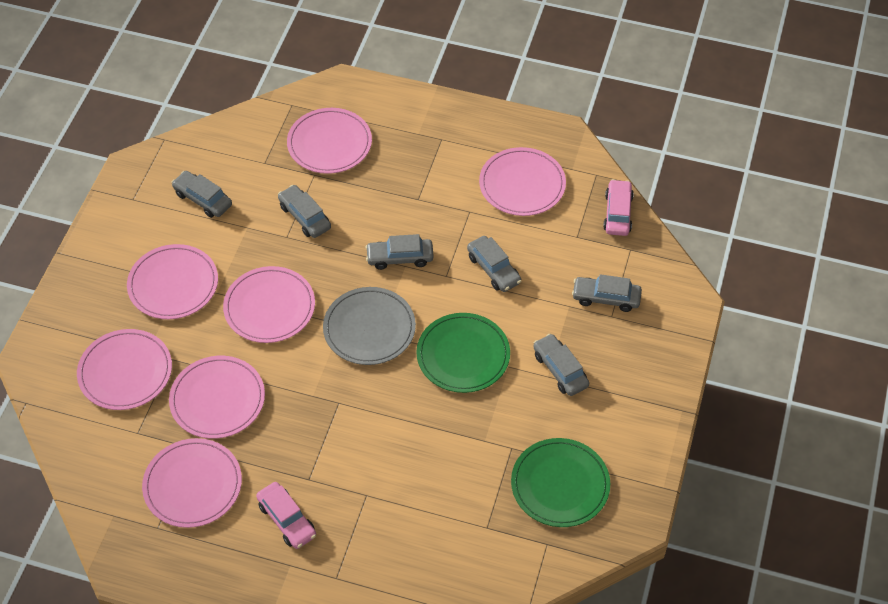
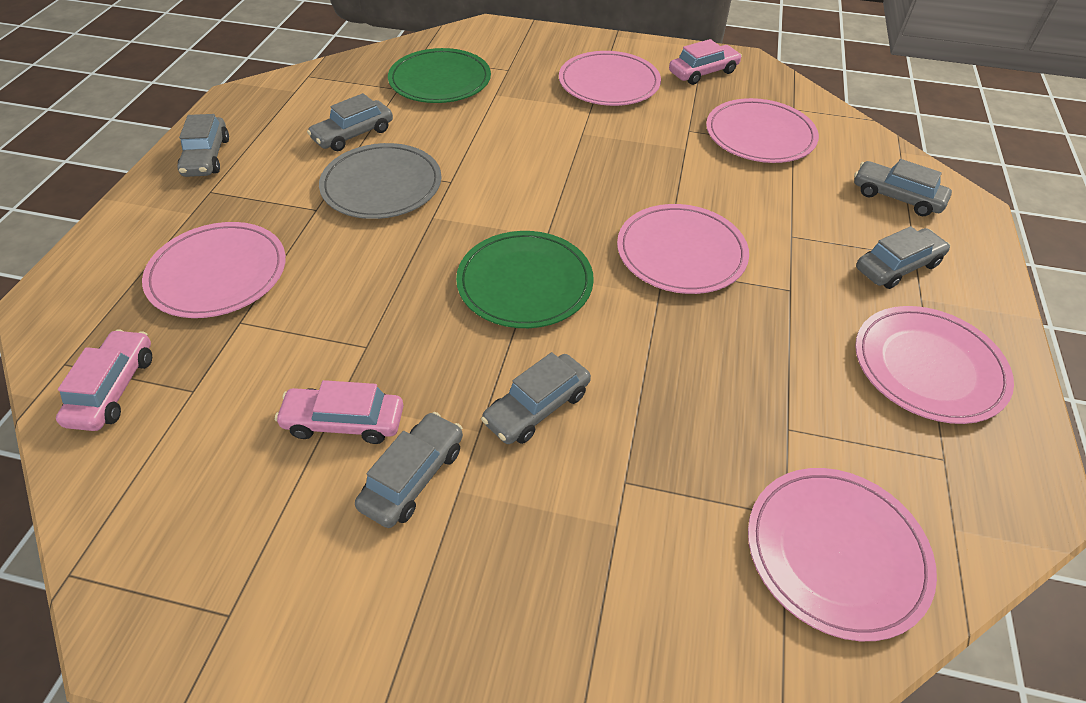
pink car: 2 -> 3
pink plate: 7 -> 6

